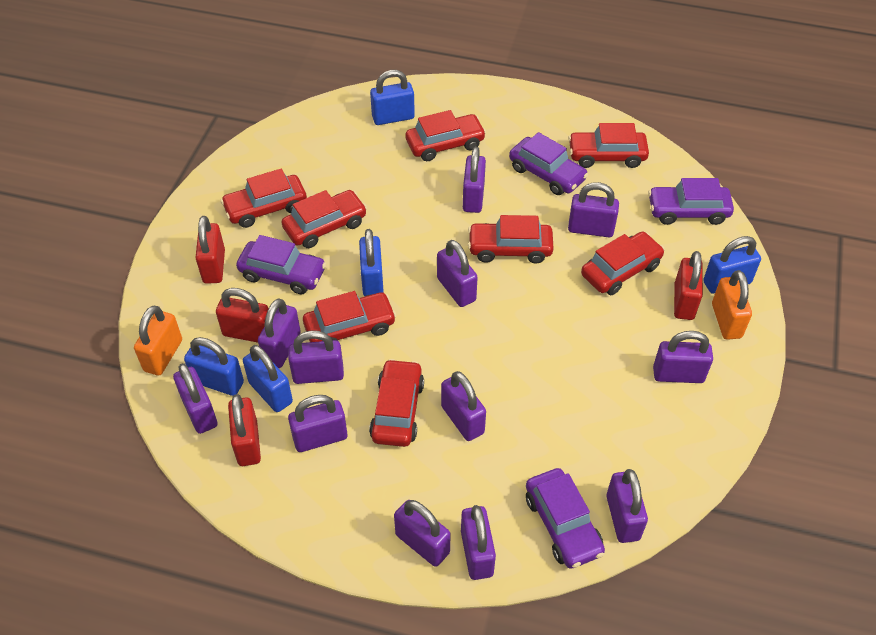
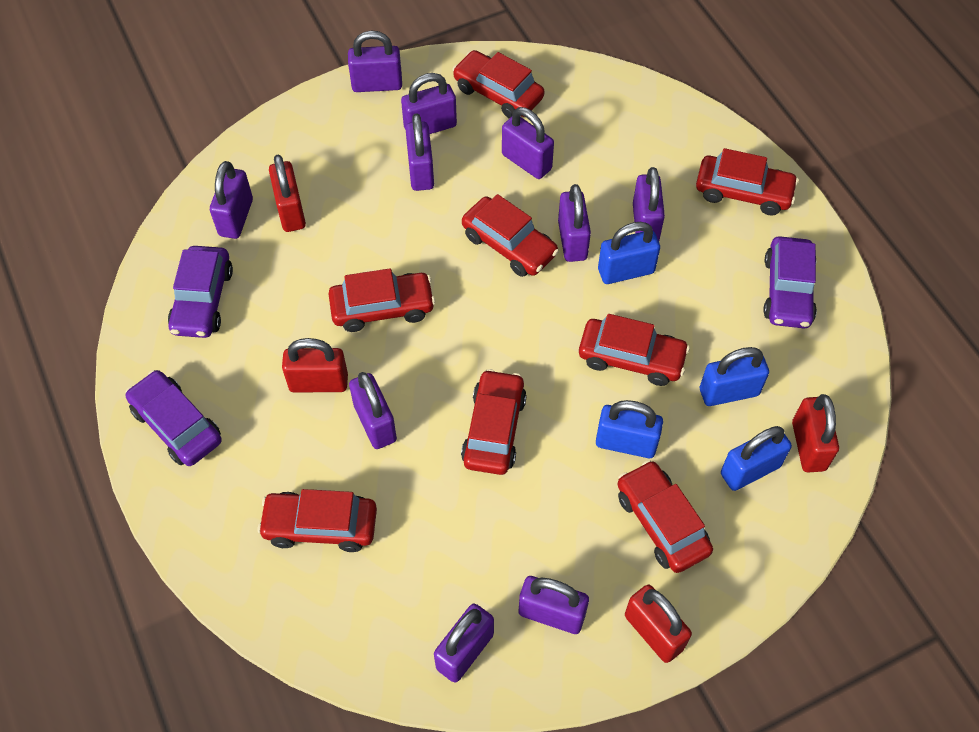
blue padlock: 5 -> 4
orange padlock: 2 -> 0
purple car: 4 -> 3
purple padlock: 12 -> 10

